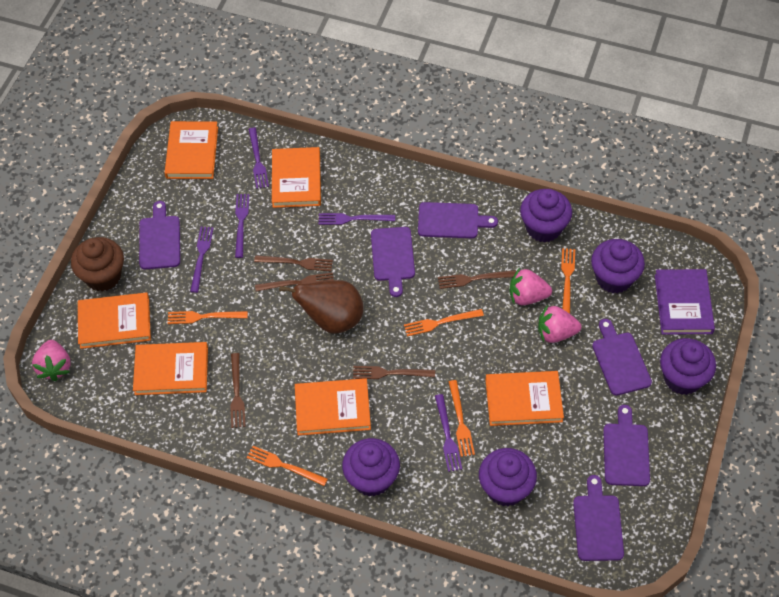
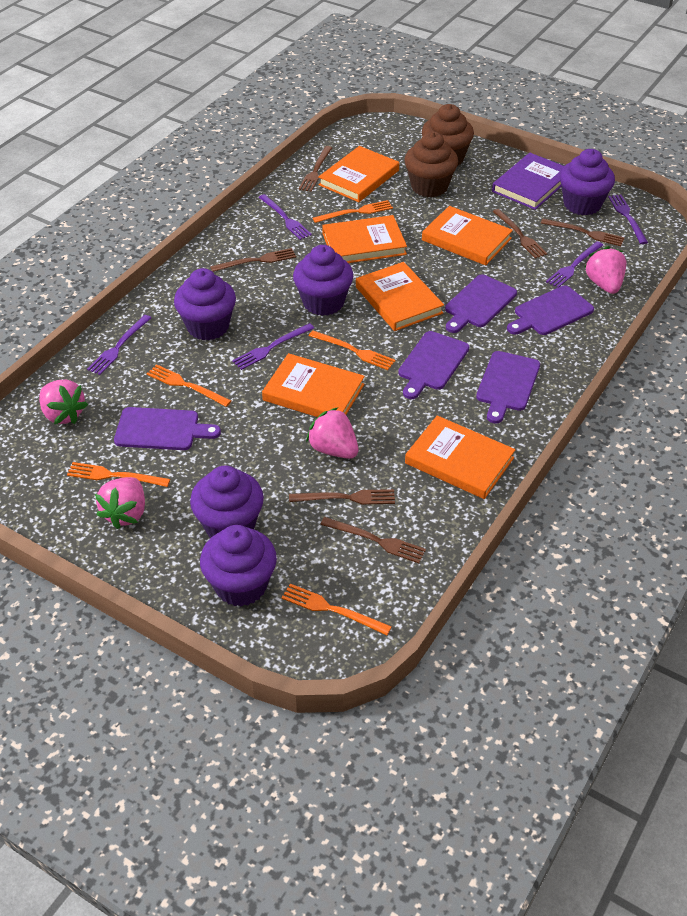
brown cupcake: 1 -> 2
brown fork: 5 -> 6
brown pear: 1 -> 0
pink strawberry: 3 -> 4
purple cutting board: 6 -> 5

